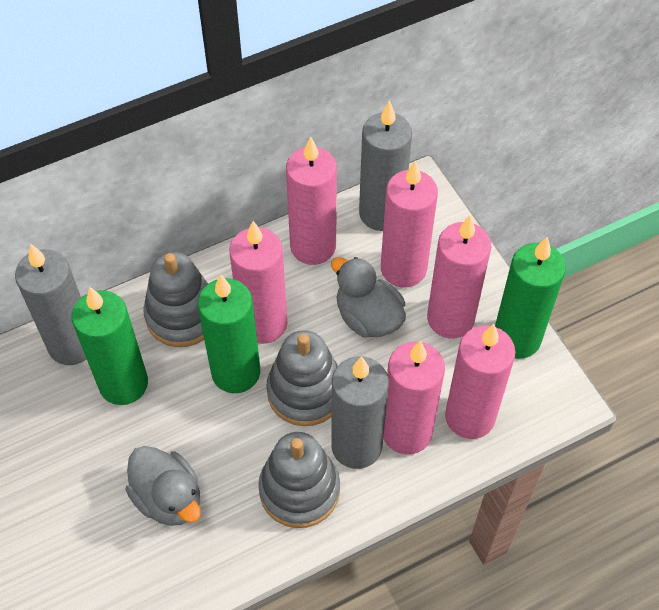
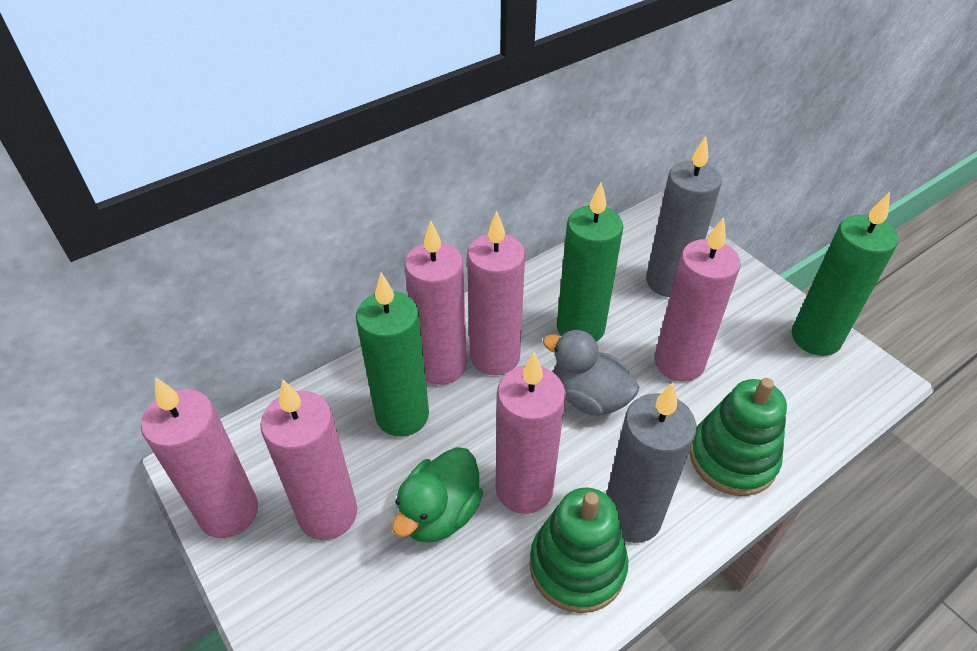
green duck: 0 -> 1
green stacking toy: 0 -> 2
grey candle: 3 -> 2
grey duck: 2 -> 1
grey stacking toy: 3 -> 0

